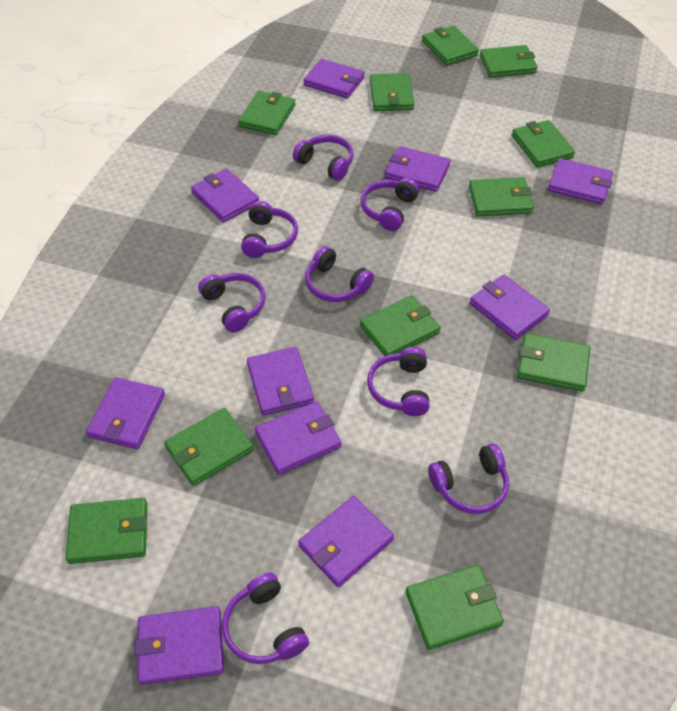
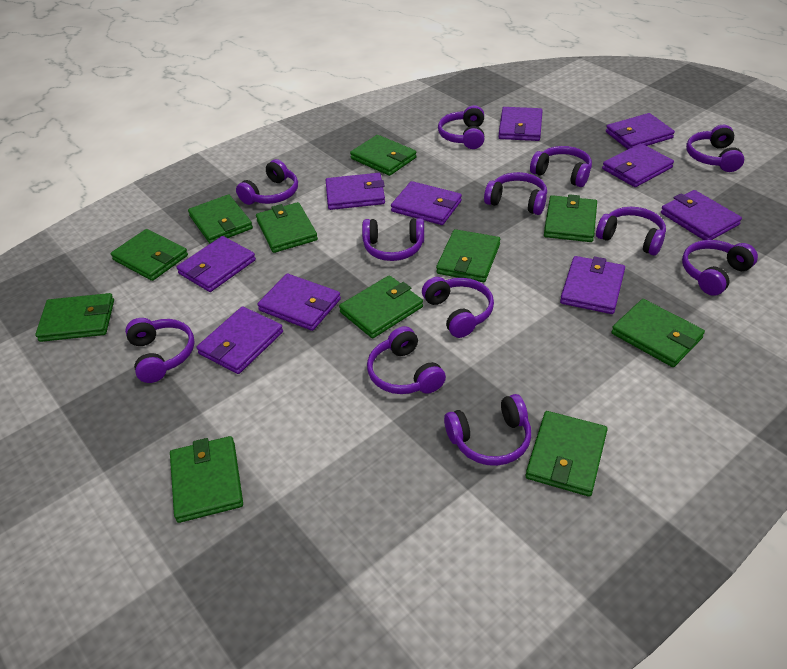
purple headphones: 8 -> 12

